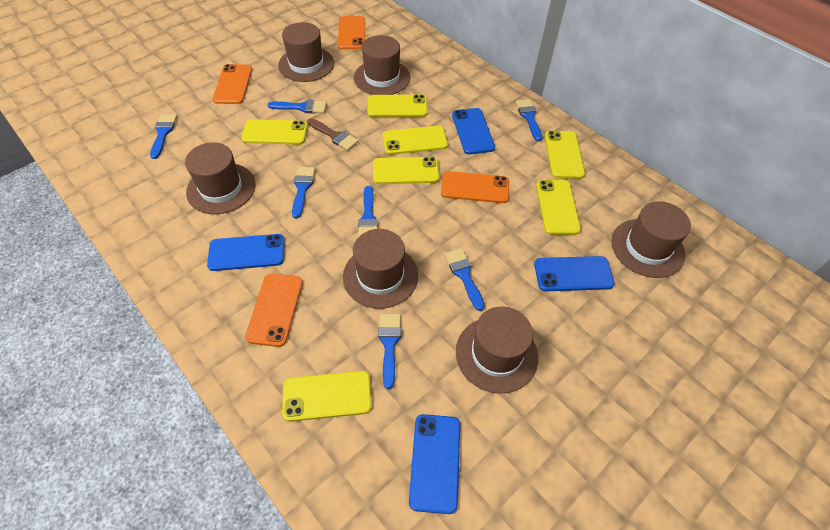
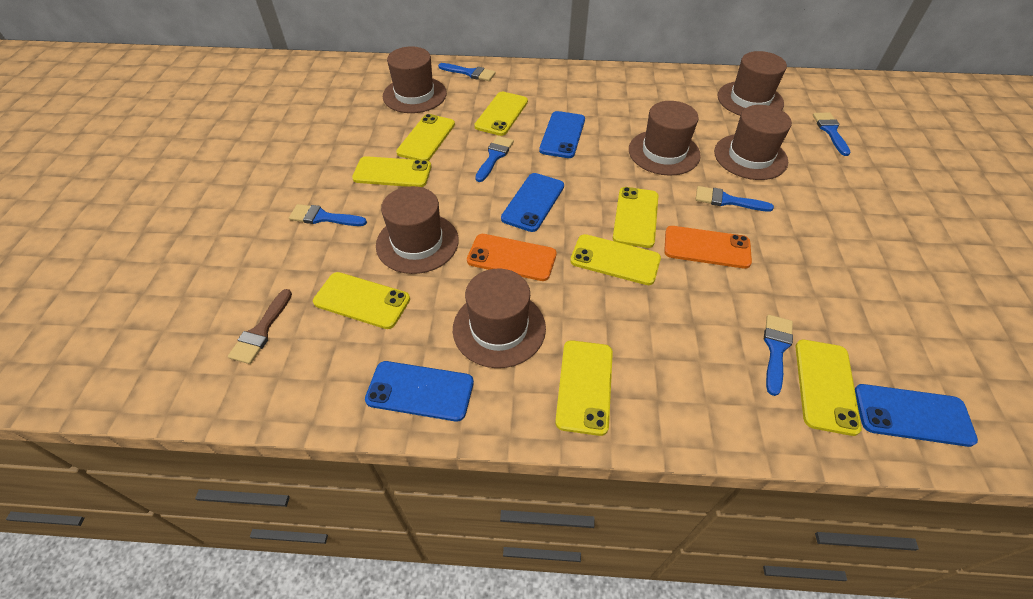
blue brush: 7 -> 6
orange phone: 4 -> 2
yellow phone: 7 -> 8

